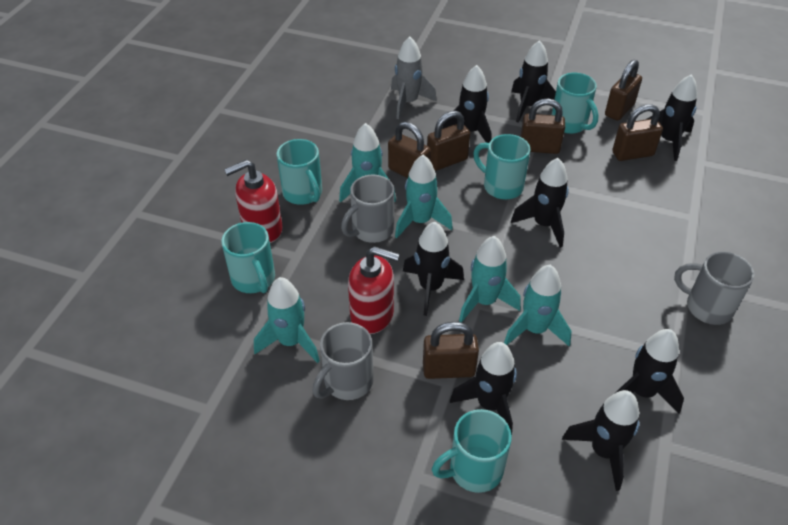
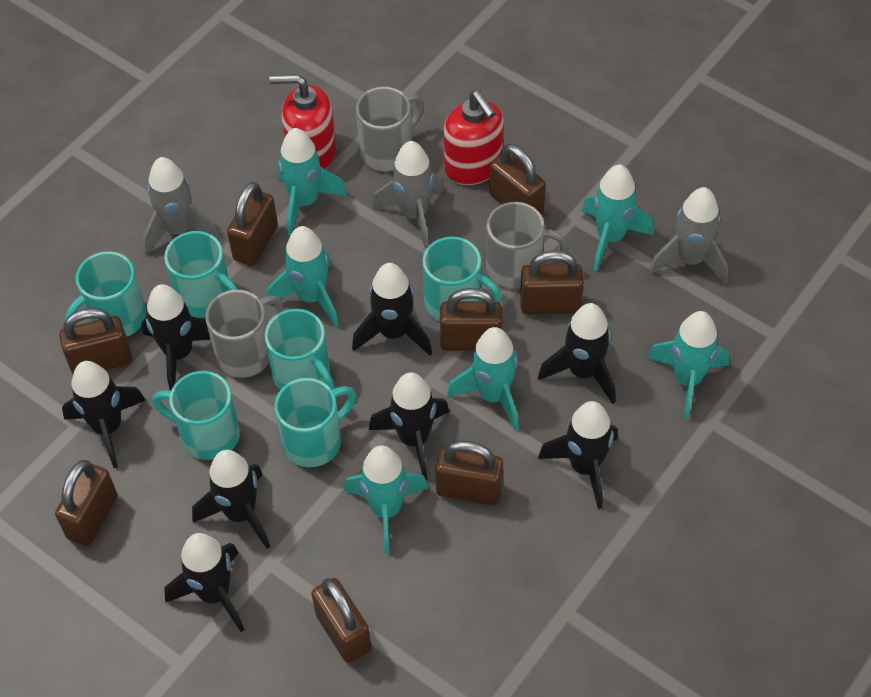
brown padlock: 6 -> 8
grey rocket: 1 -> 3
turquoise mug: 5 -> 6
turquoise rocket: 5 -> 6

